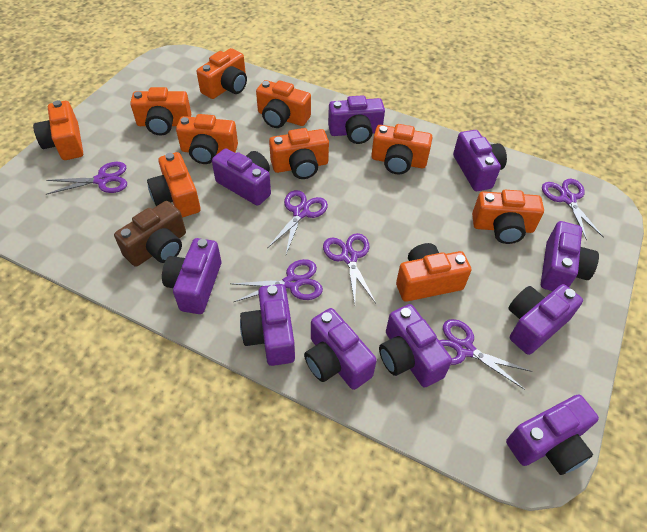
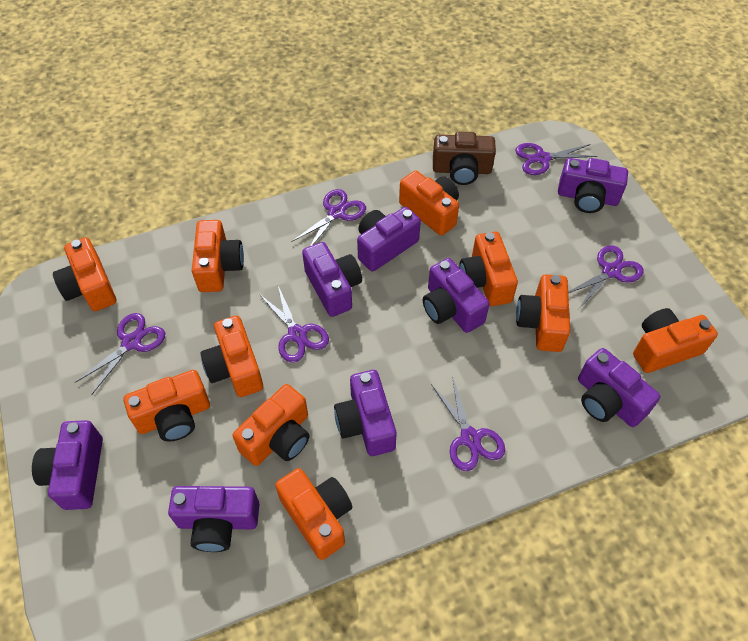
purple camera: 10 -> 8

